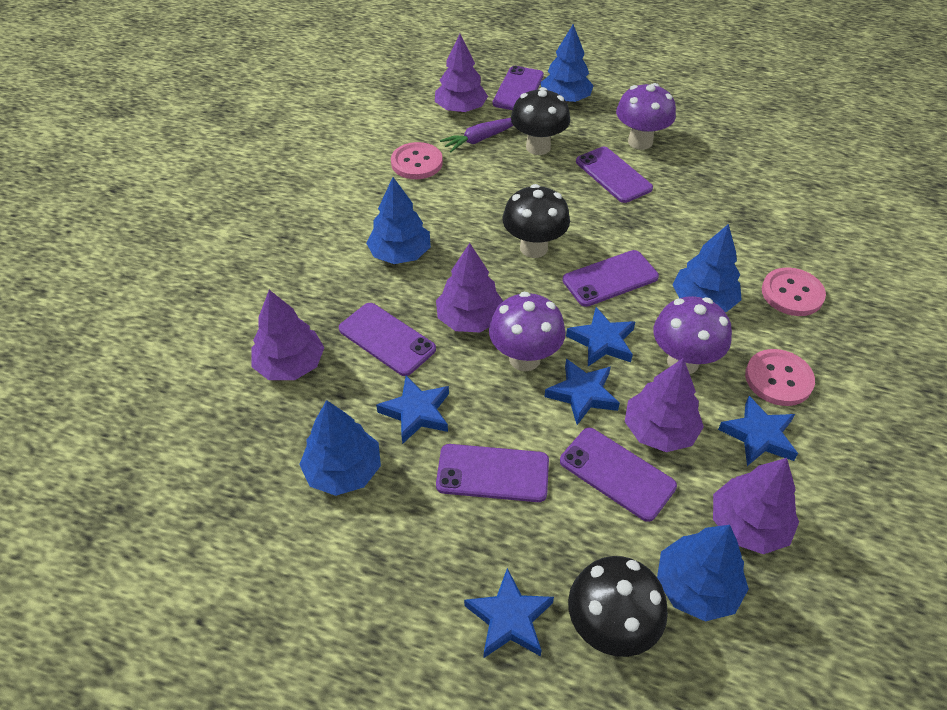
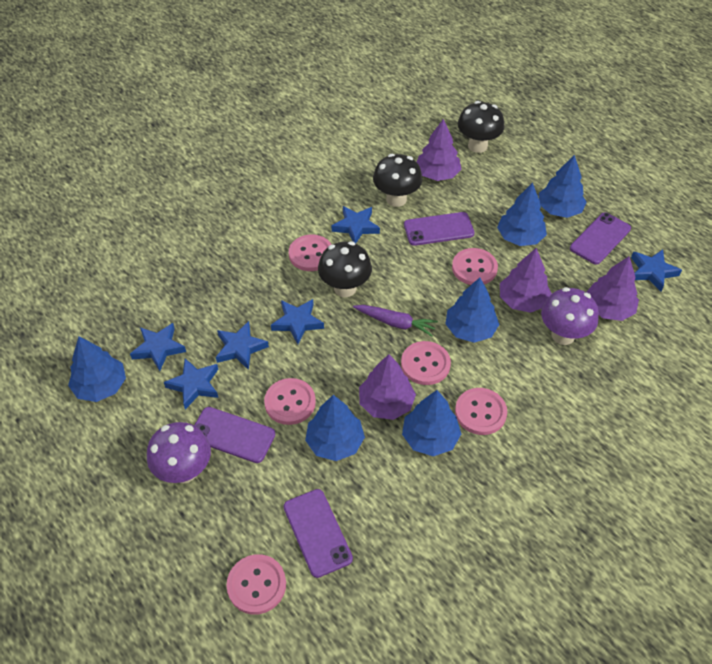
blue star: 5 -> 6
blue tree: 5 -> 6
pink button: 3 -> 6
purple mushroom: 3 -> 2
purple phone: 6 -> 4
purple tree: 5 -> 4

